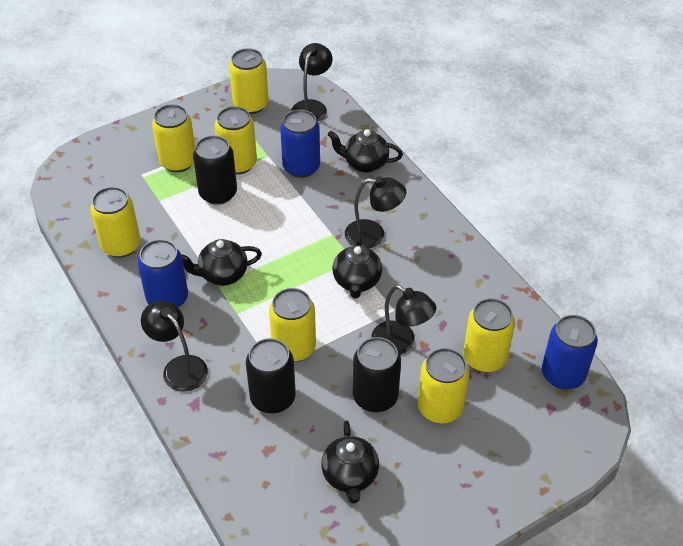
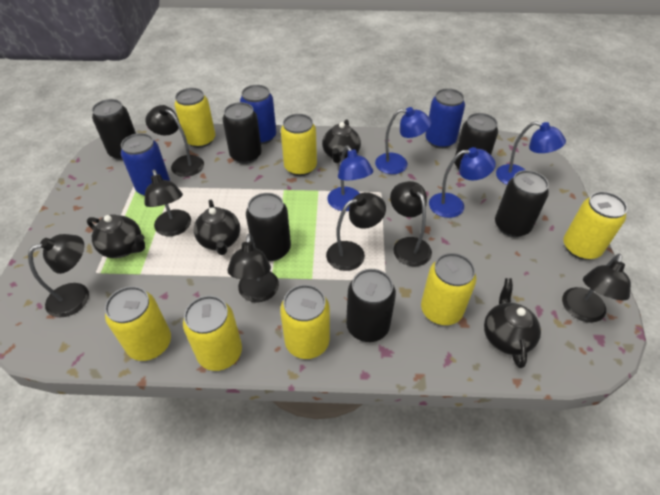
black can: 3 -> 6
black lamp: 4 -> 7
blue lamp: 0 -> 4

